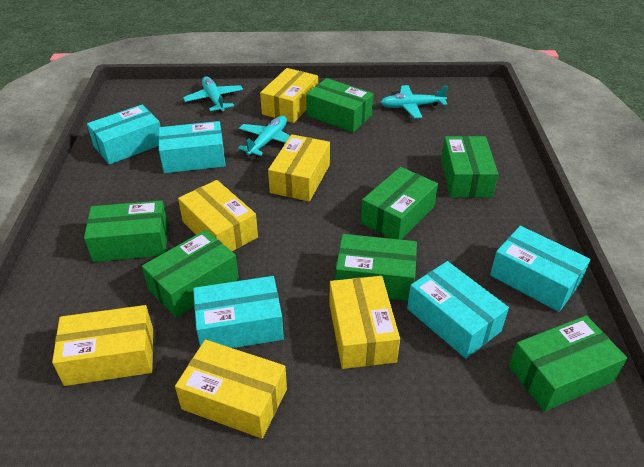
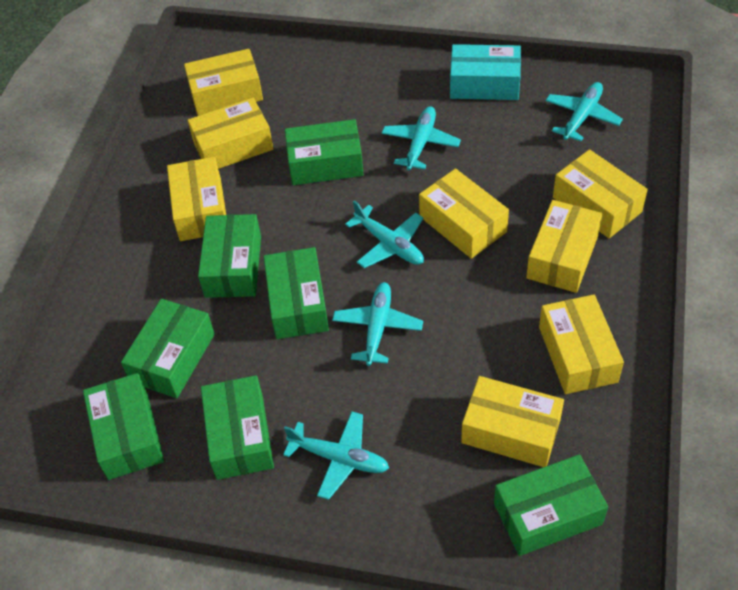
turquoise box: 5 -> 1
turquoise plane: 3 -> 5
yellow box: 6 -> 8

